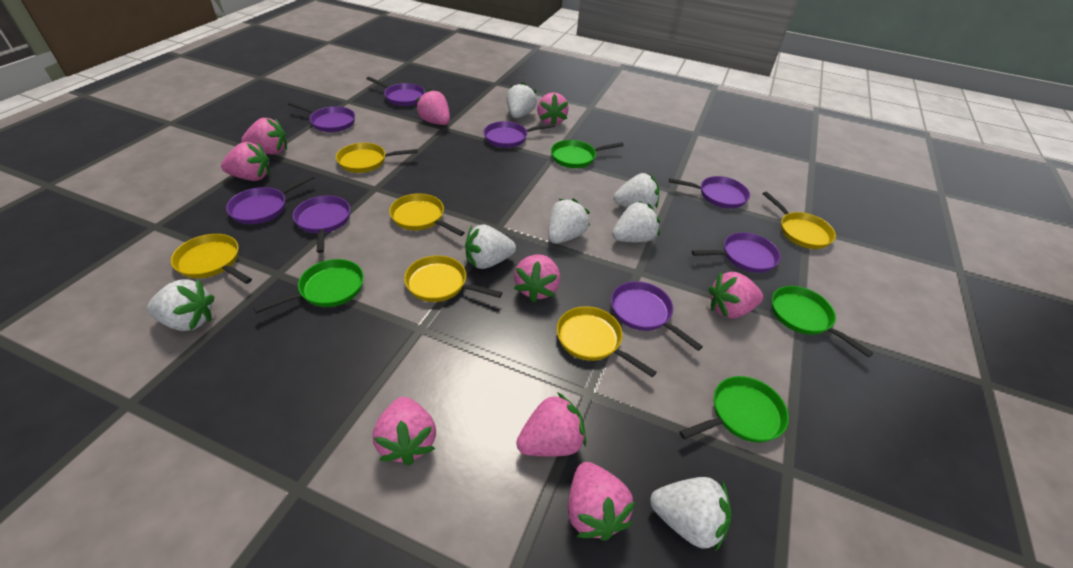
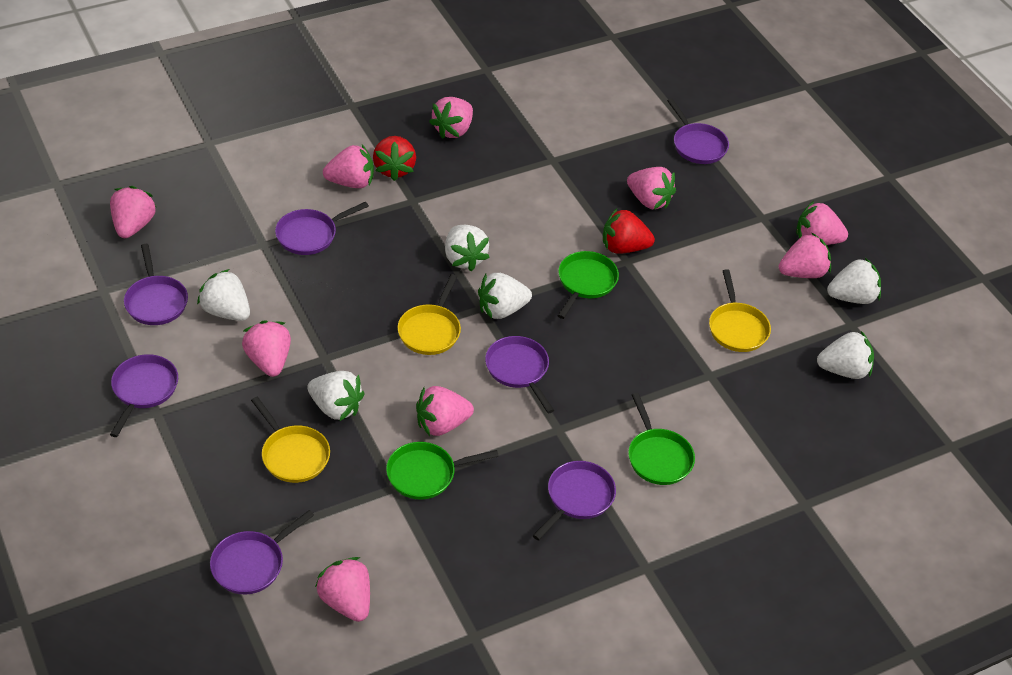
green pan: 4 -> 3
purple pan: 8 -> 7
red strawberry: 0 -> 2
white strawberry: 7 -> 6
yellow pan: 6 -> 3

